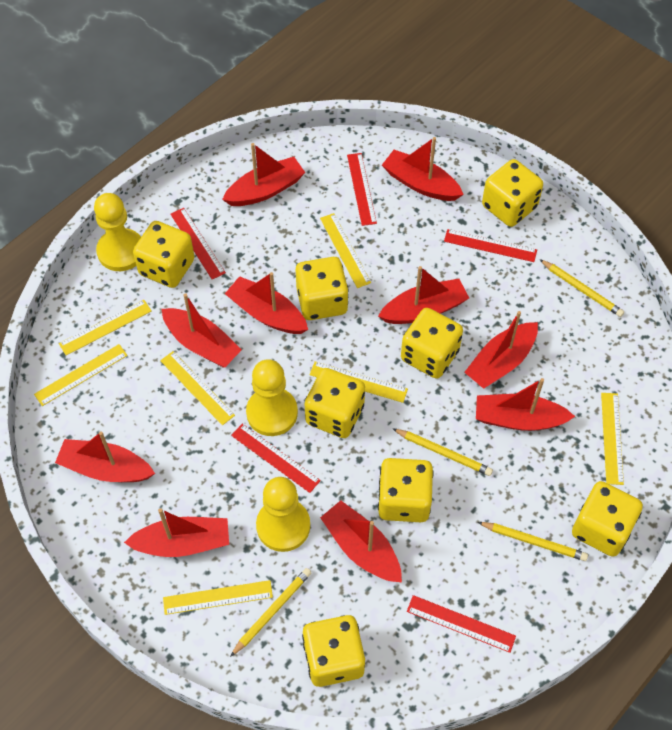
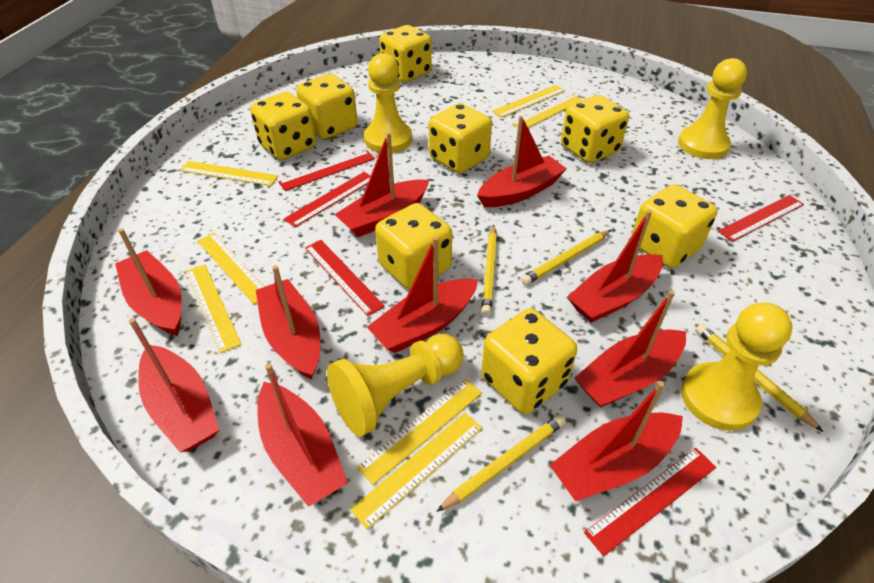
yellow pawn: 3 -> 4

